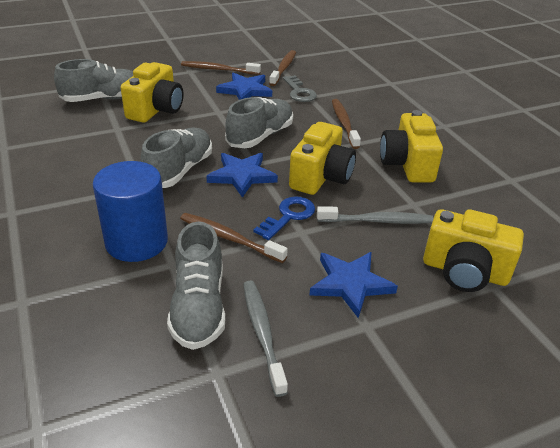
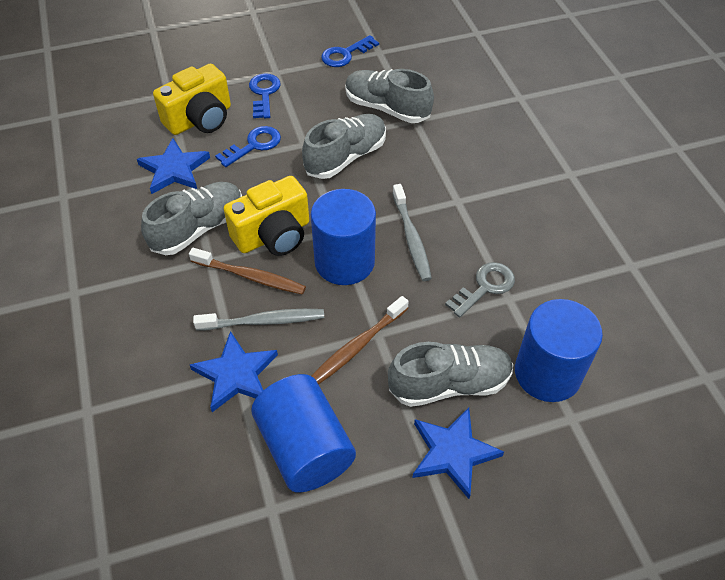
blue cylinder: 1 -> 3
blue key: 1 -> 3
brown toothbrush: 4 -> 2
yellow camera: 4 -> 2

